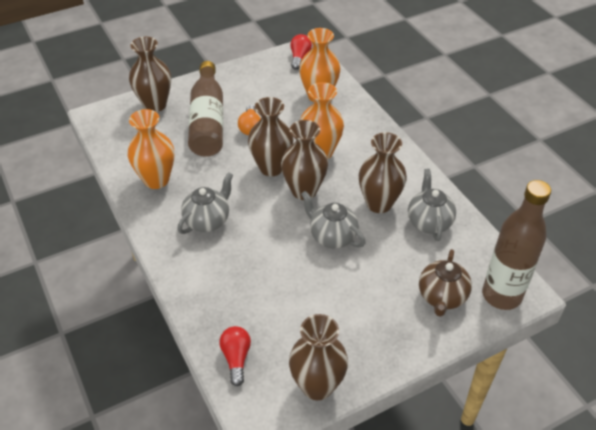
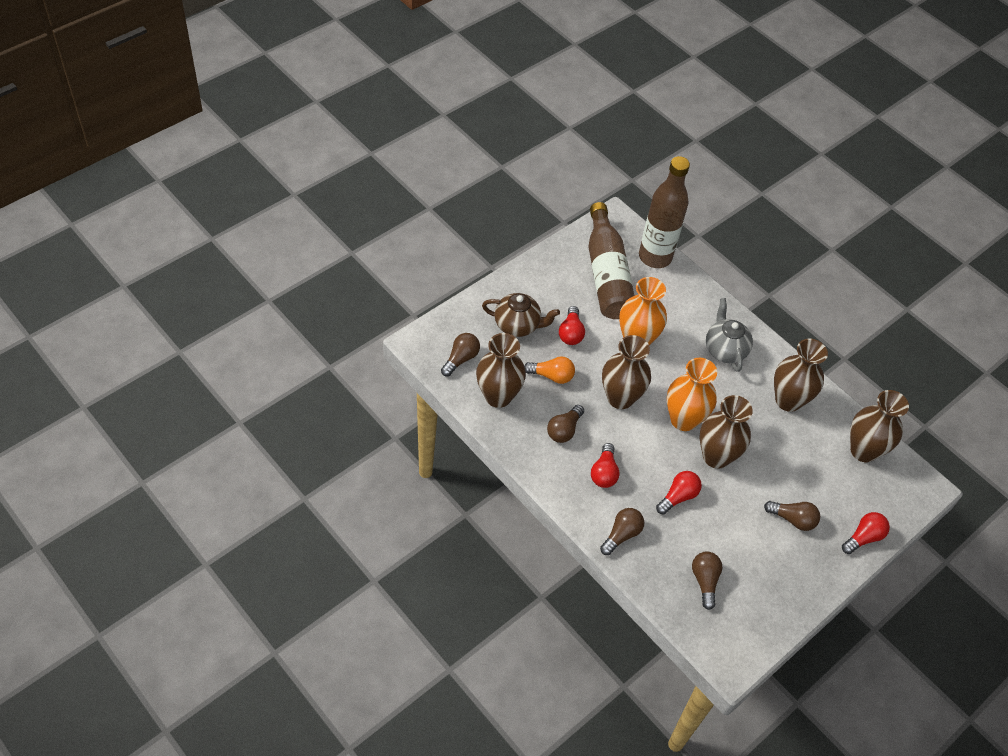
brown light bulb: 0 -> 5
grey teapot: 3 -> 1
orange vase: 3 -> 2
red light bulb: 2 -> 4

